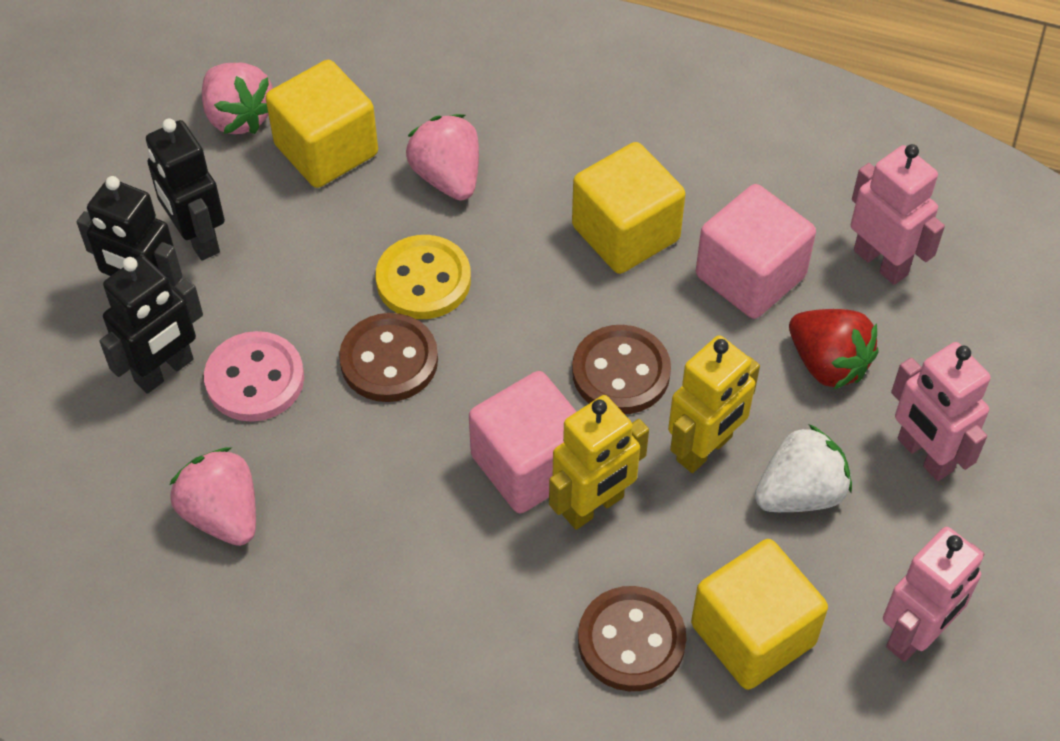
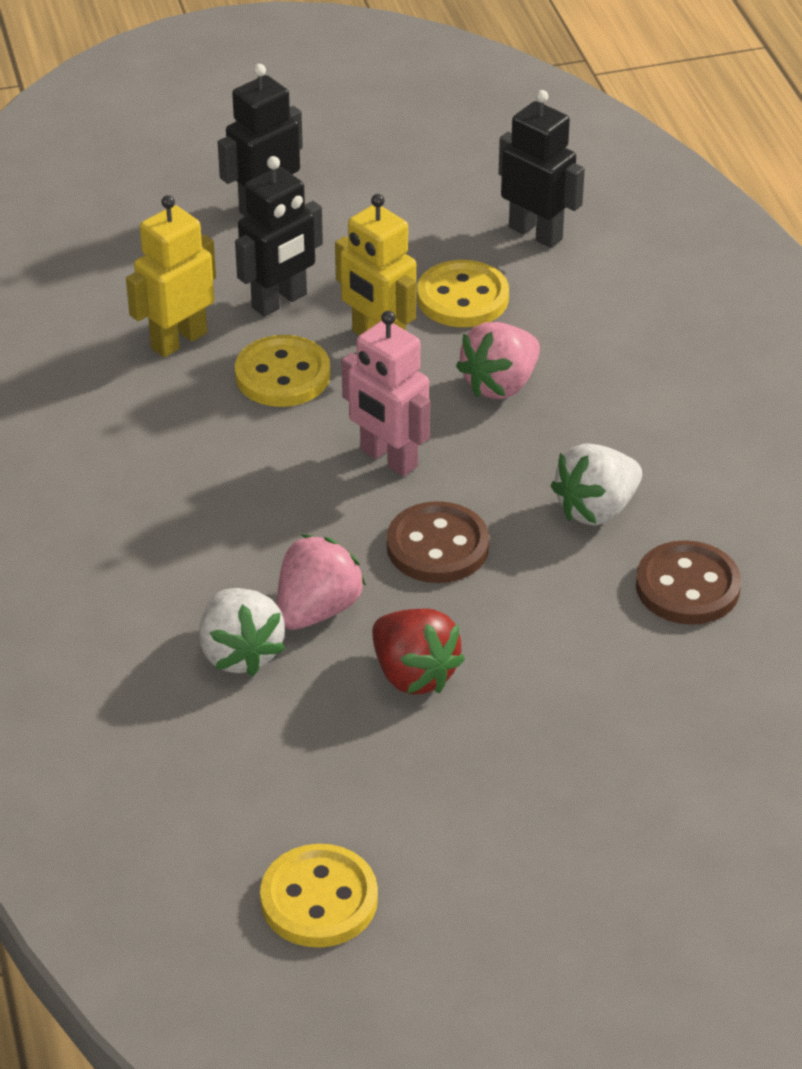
brown button: 3 -> 2
pink button: 1 -> 0
pink cube: 2 -> 0
pink robot: 3 -> 1
pink strawberry: 3 -> 2
white strawberry: 1 -> 2
yellow button: 1 -> 3
yellow cube: 3 -> 0

